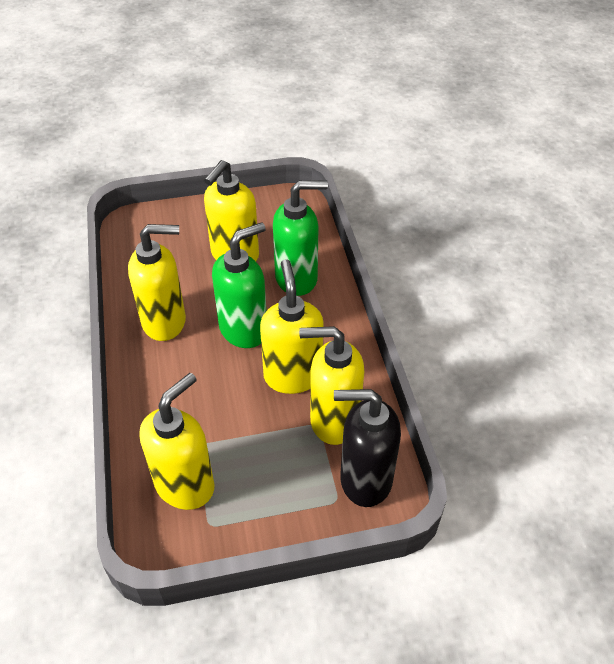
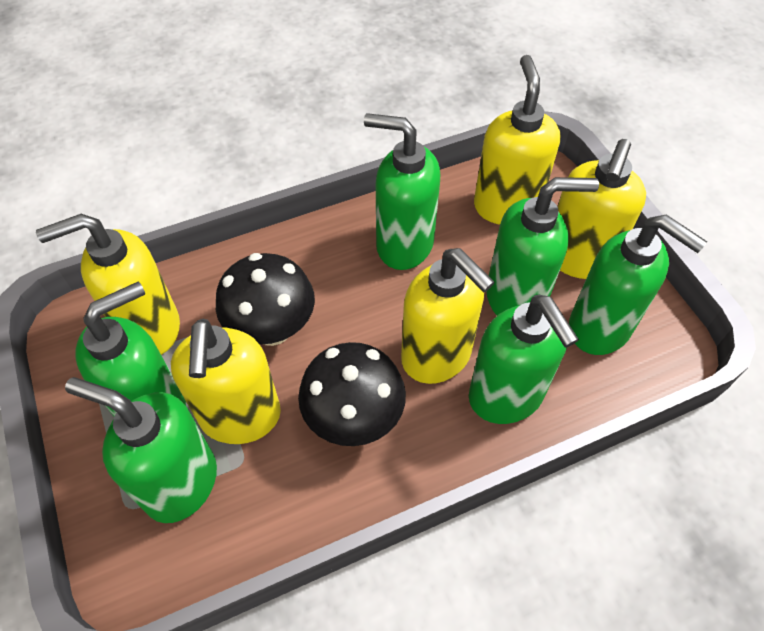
black mushroom: 0 -> 2
black soap dispenser: 1 -> 0
green soap dispenser: 2 -> 6

